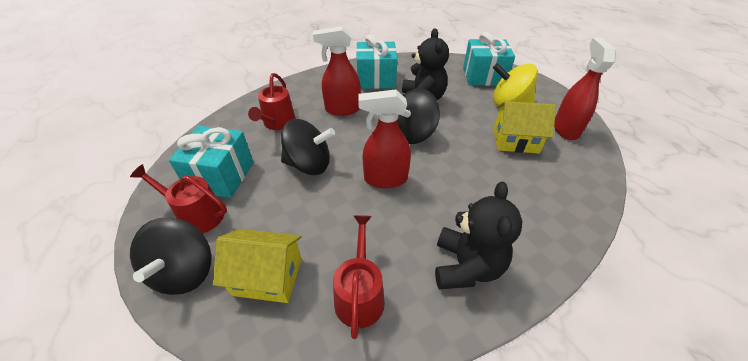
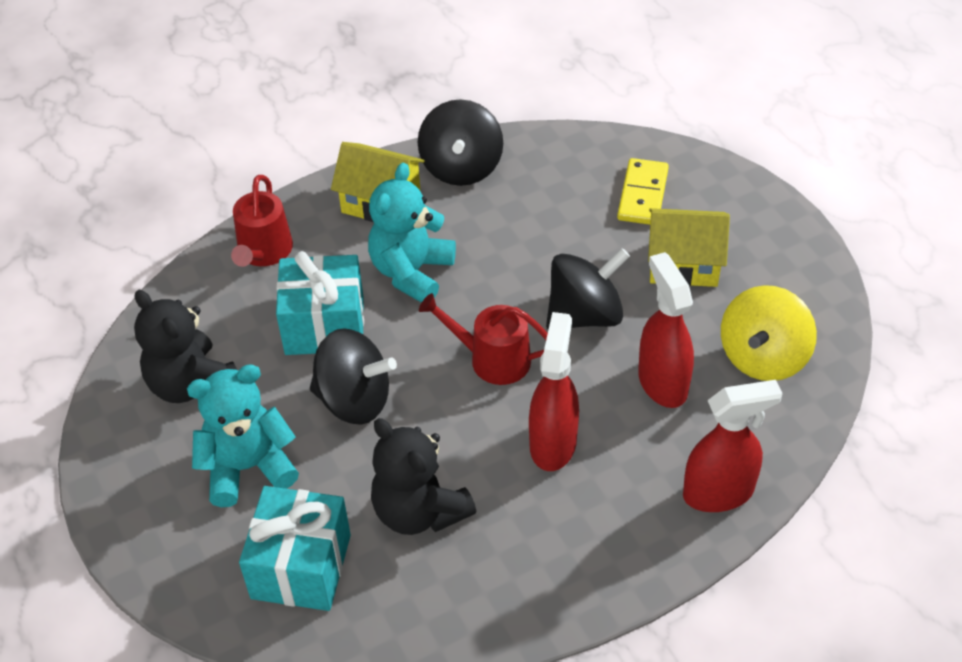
red watering can: 3 -> 2
turquoise gift: 3 -> 2
turquoise teddy bear: 0 -> 2
yellow domino: 0 -> 1

